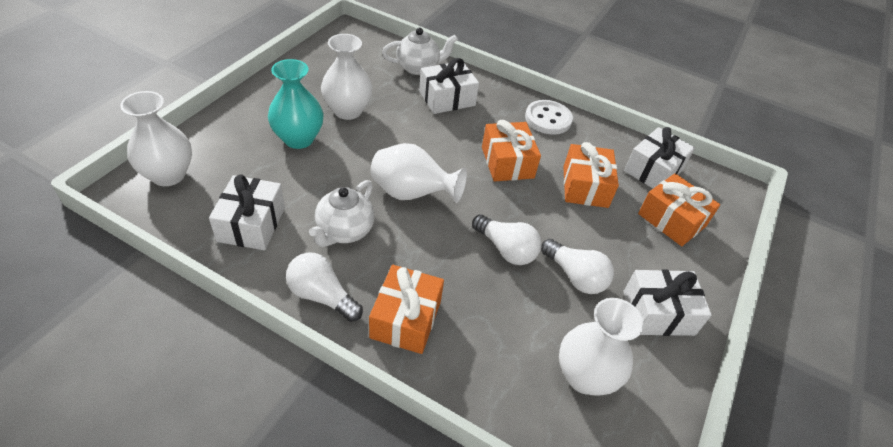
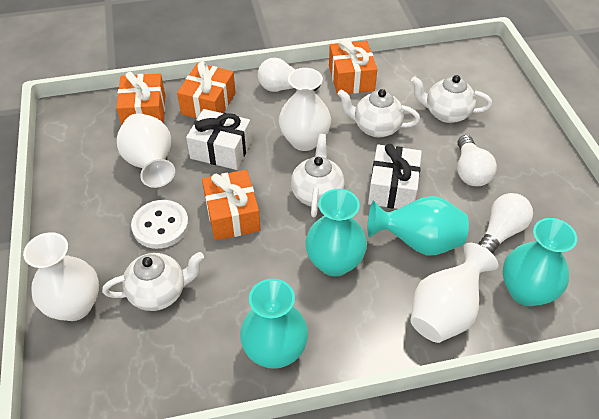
turquoise vase: 1 -> 4
white gift: 4 -> 2
white teapot: 2 -> 4

